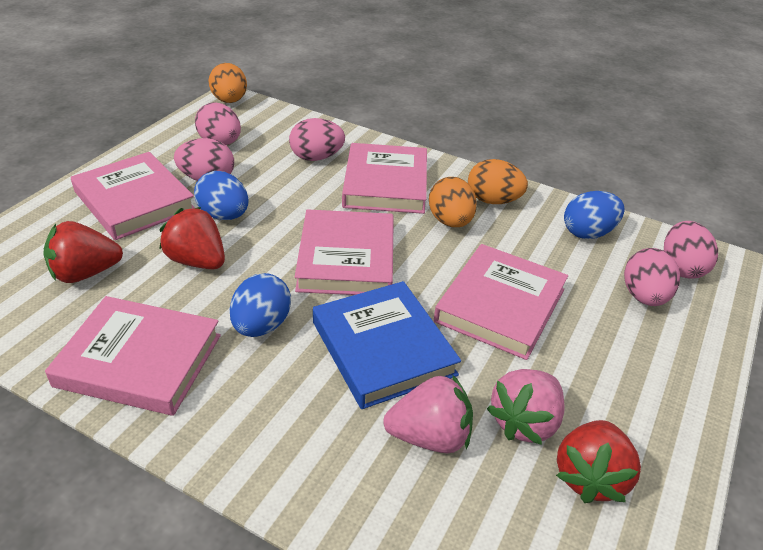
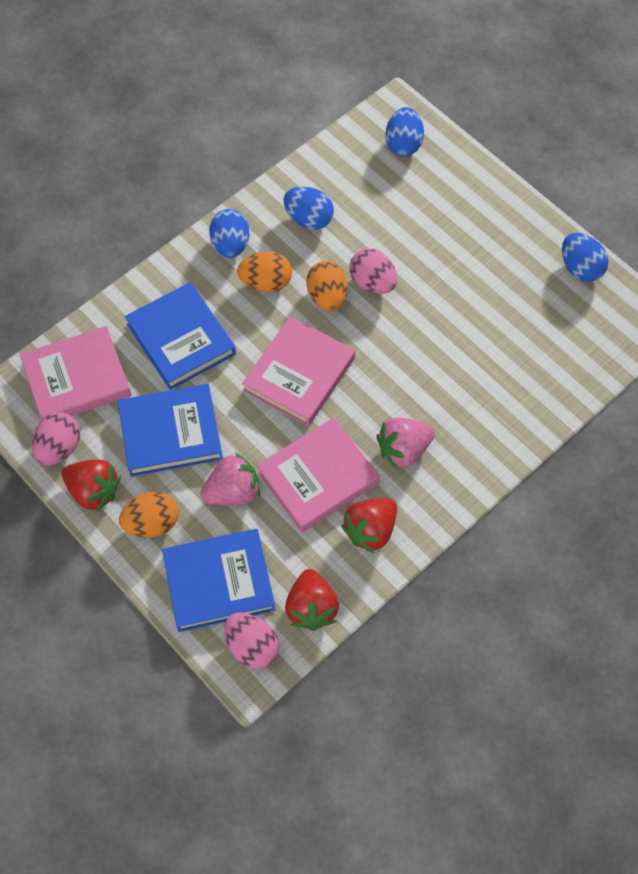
blue book: 1 -> 3
blue egg: 3 -> 4
pink book: 5 -> 3
pink egg: 5 -> 3

